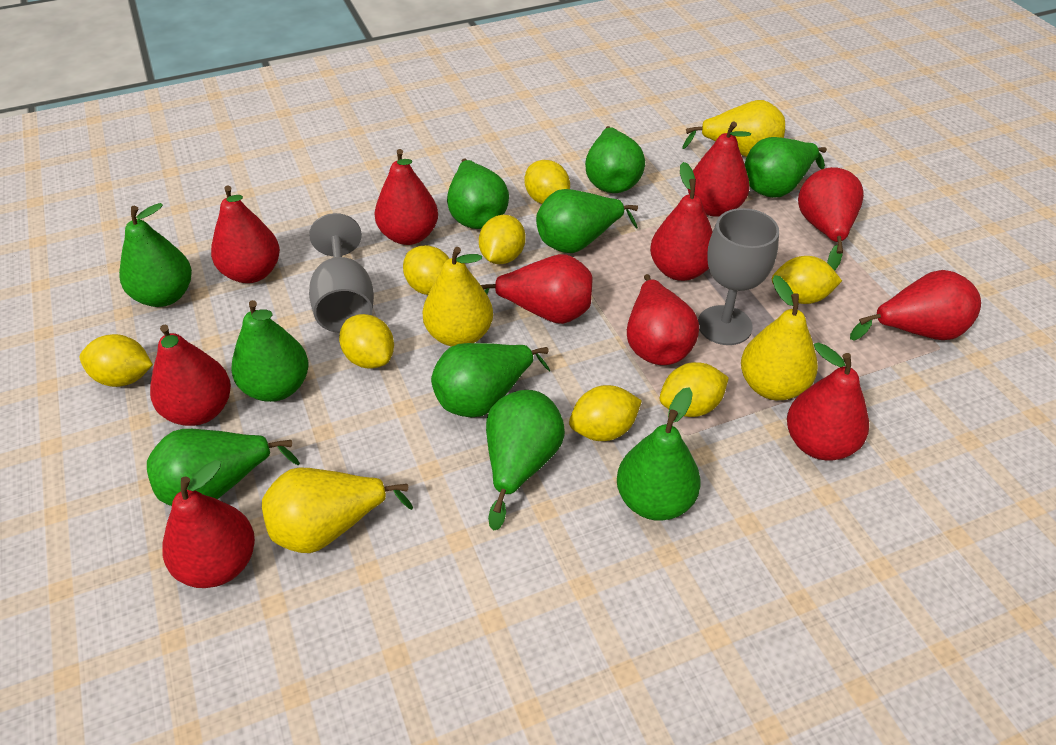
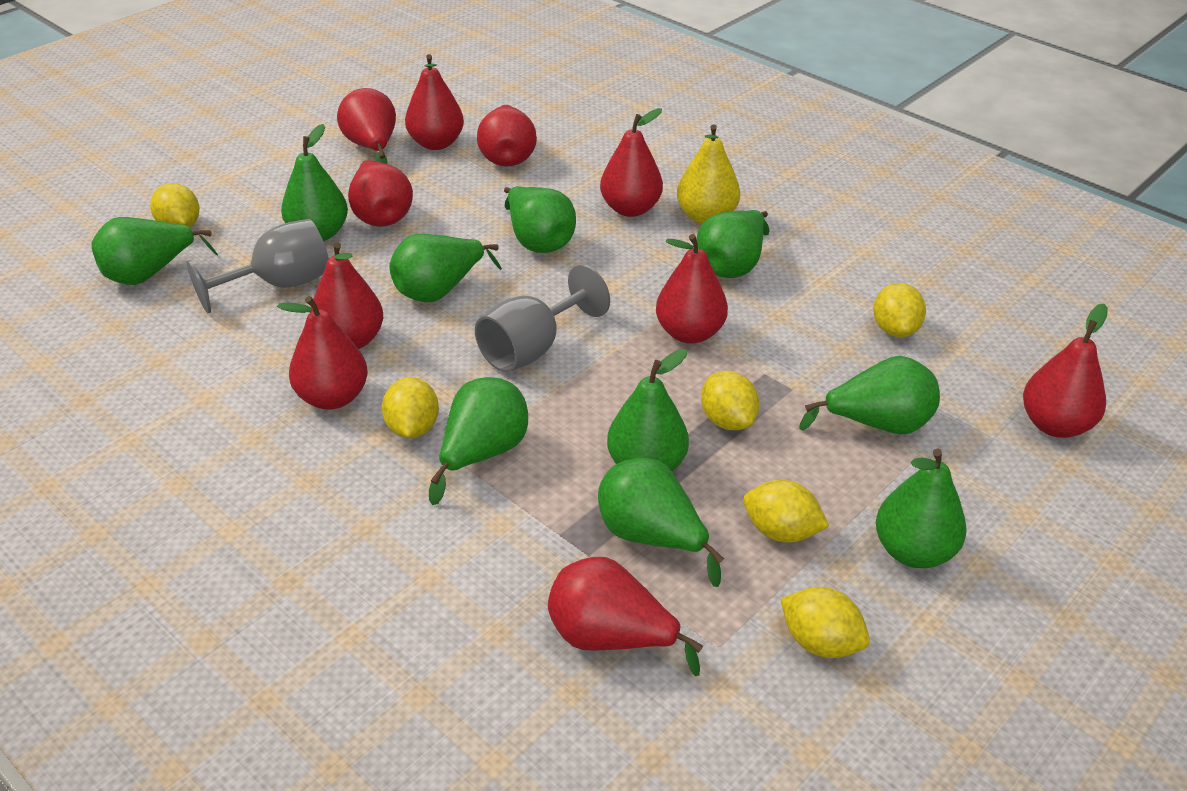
red pear: 11 -> 10
yellow lemon: 8 -> 6
yellow pear: 4 -> 1

